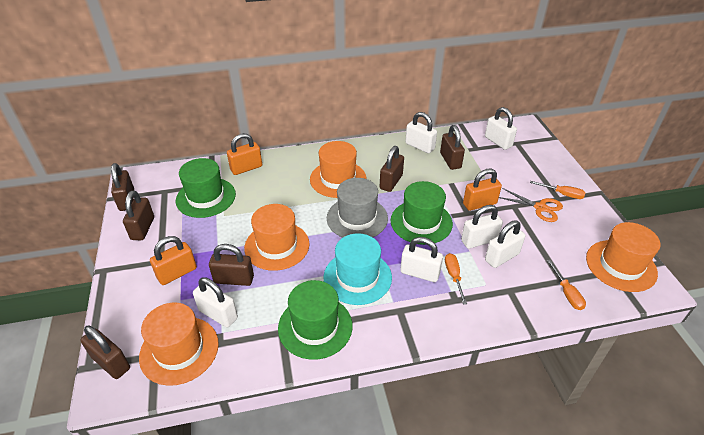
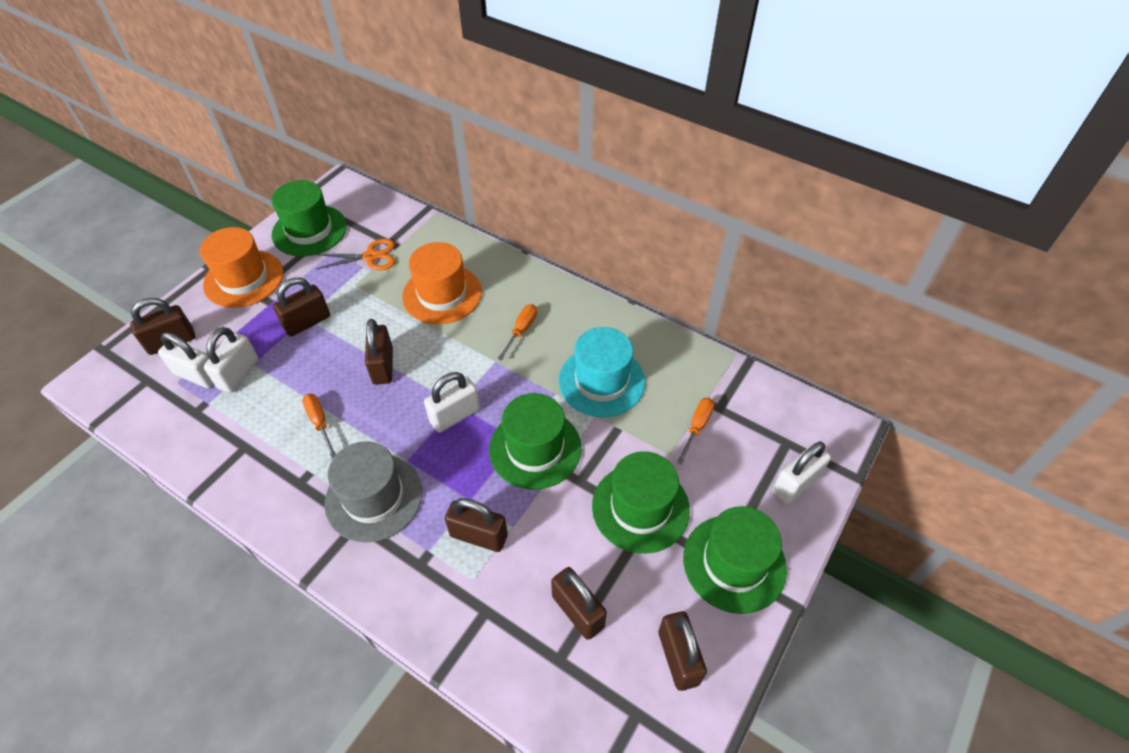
green hat: 3 -> 4
orange hat: 4 -> 2
orange padlock: 3 -> 0
white padlock: 6 -> 4

